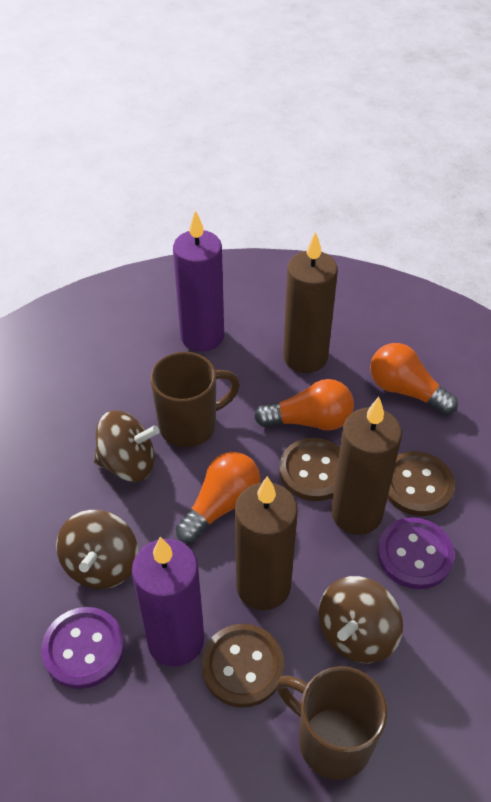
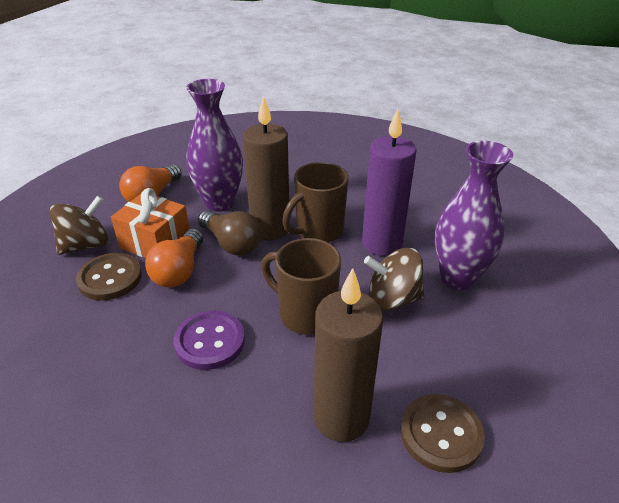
brown button: 3 -> 2
brown candle: 3 -> 2
brown light bulb: 0 -> 1
brown spinning top: 3 -> 2
orange gift: 0 -> 1
orange light bulb: 3 -> 2
purple button: 2 -> 1
purple candle: 2 -> 1
purple vase: 0 -> 2

